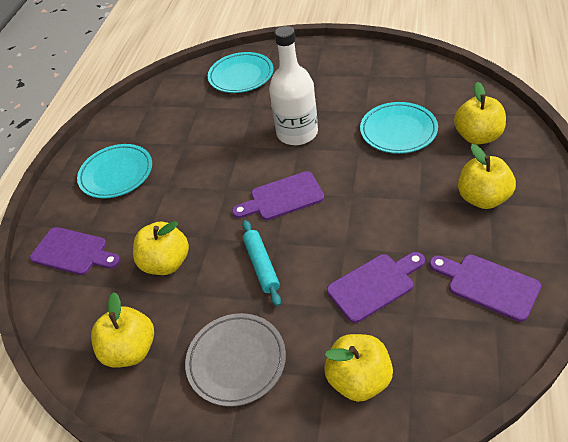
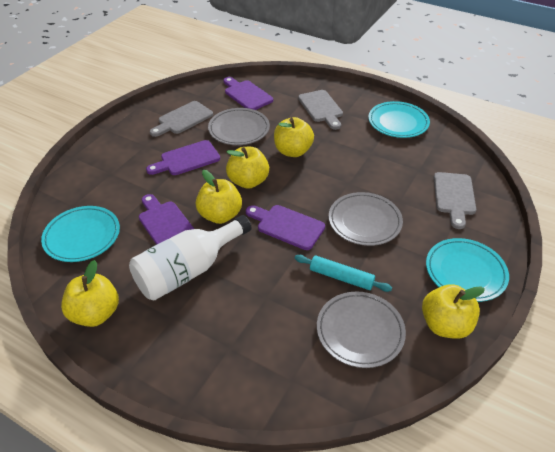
grey cutting board: 0 -> 3
grey plate: 1 -> 3

